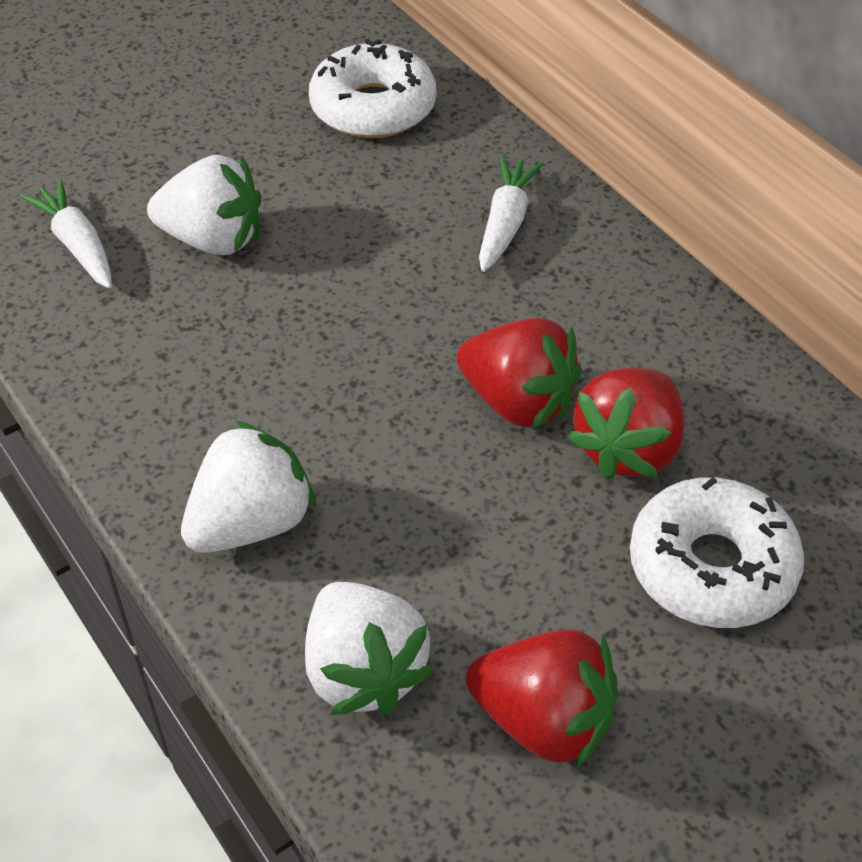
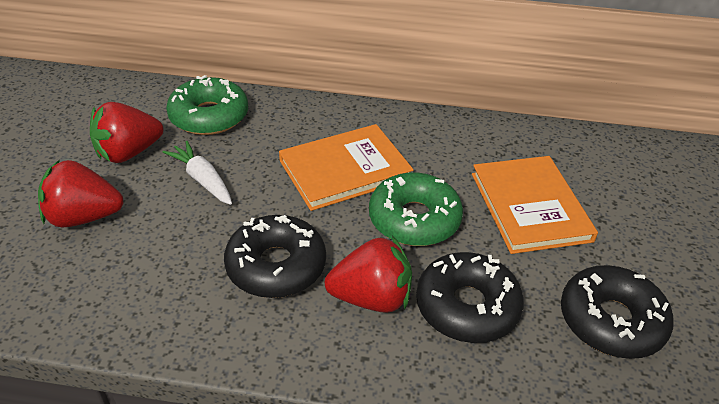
black donut: 0 -> 3
green donut: 0 -> 2
orange book: 0 -> 2
white carrot: 2 -> 1
white donut: 2 -> 0
white strawberry: 3 -> 0

